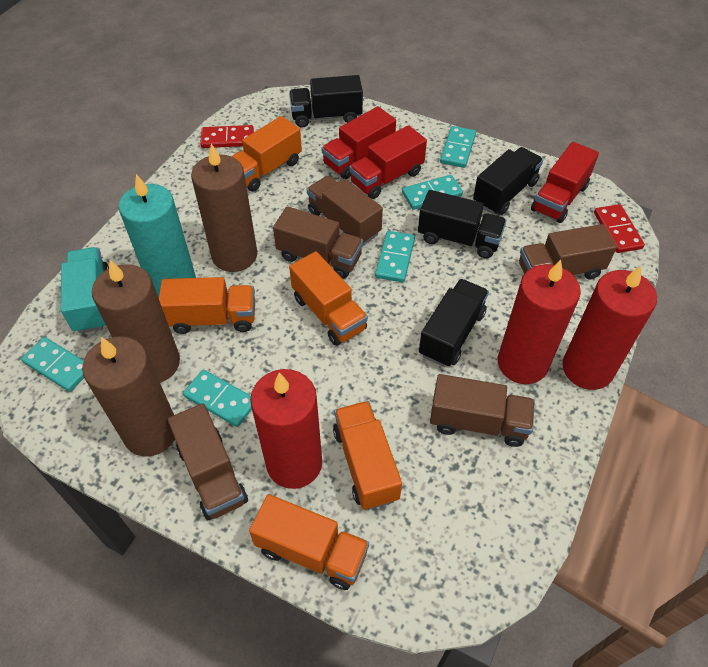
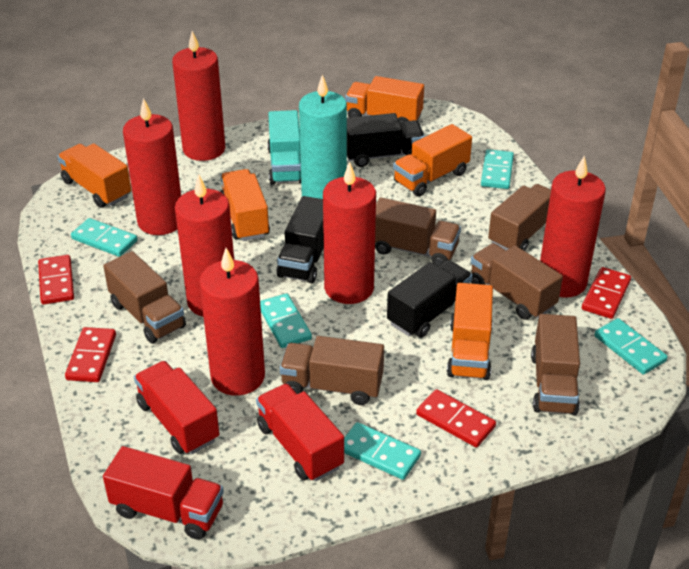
black truck: 4 -> 3
brown candle: 3 -> 0
brown truck: 5 -> 6
red candle: 3 -> 6
red domino: 2 -> 4

